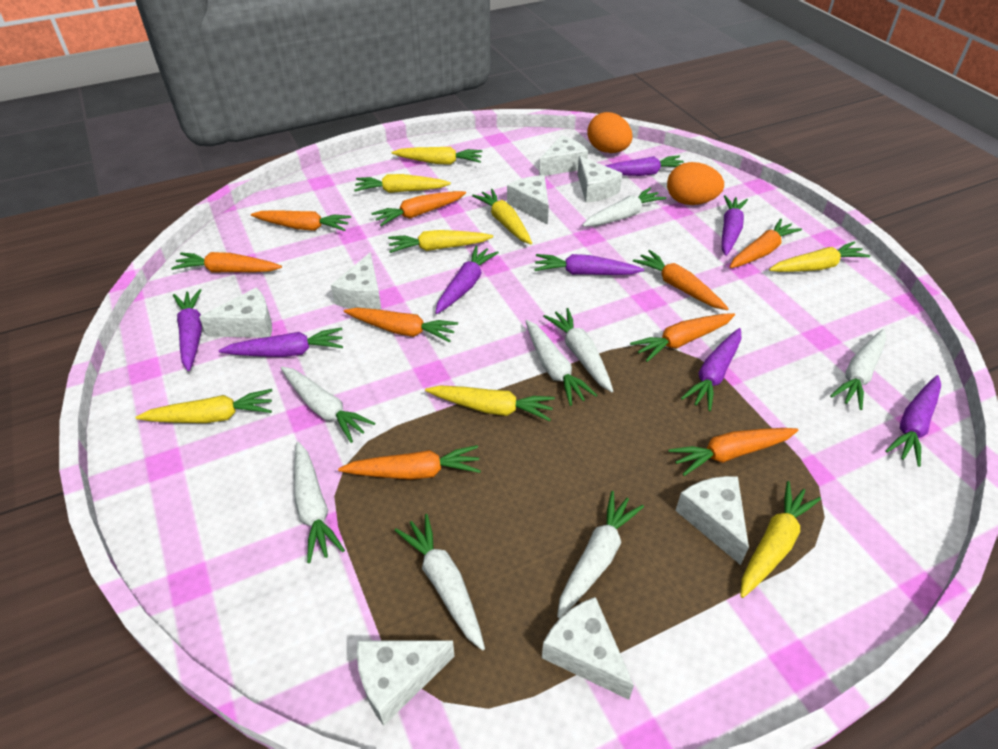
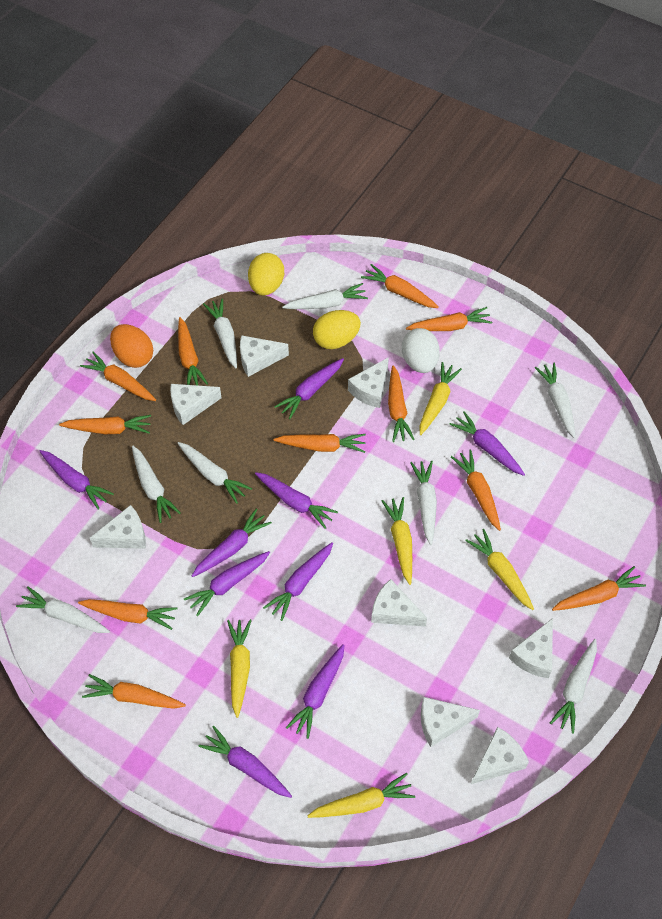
orange carrot: 9 -> 11
orange egg: 2 -> 1
purple carrot: 8 -> 9
white egg: 0 -> 1
yellow carrot: 8 -> 5
yellow egg: 0 -> 2

